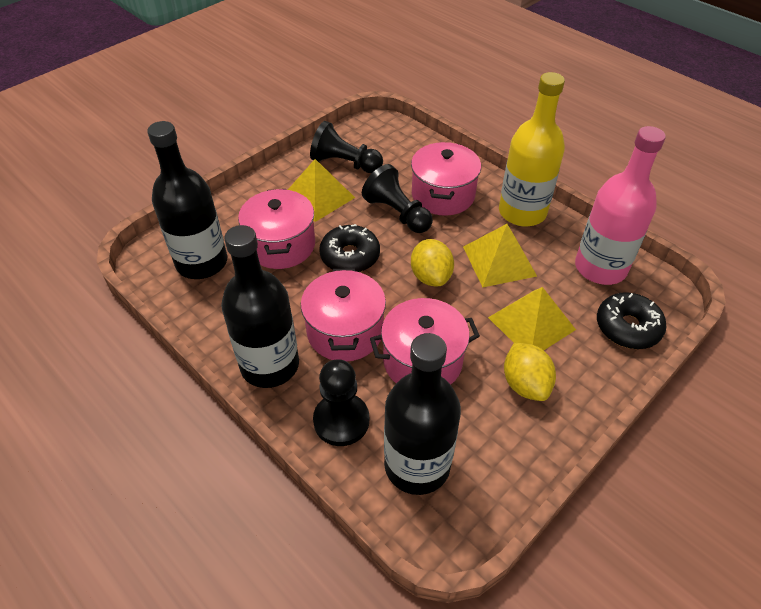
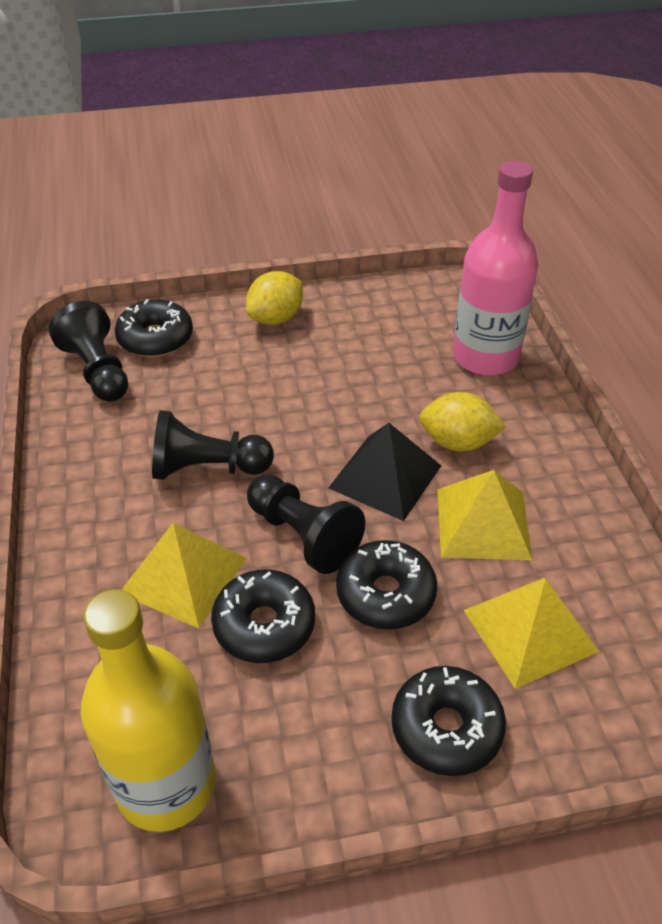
black bottle: 3 -> 0
black donut: 2 -> 4
black pyramid: 0 -> 1
pink pot: 4 -> 0

